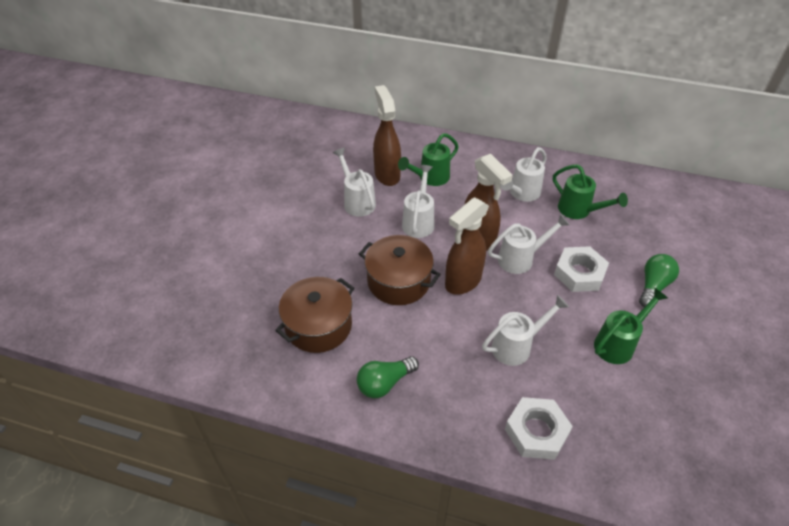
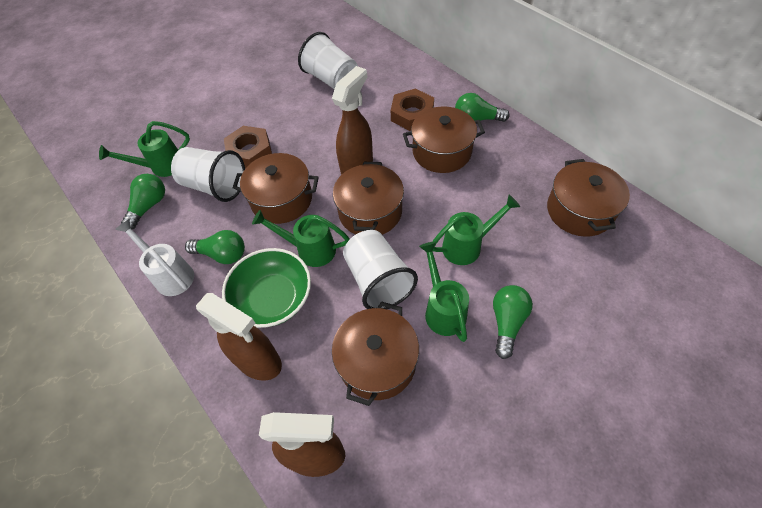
brown nut: 0 -> 2
brown pot: 2 -> 5
green bowl: 0 -> 1
green light bulb: 2 -> 4
green watering can: 3 -> 4
white cup: 0 -> 3
white nut: 2 -> 0
white watering can: 5 -> 1

